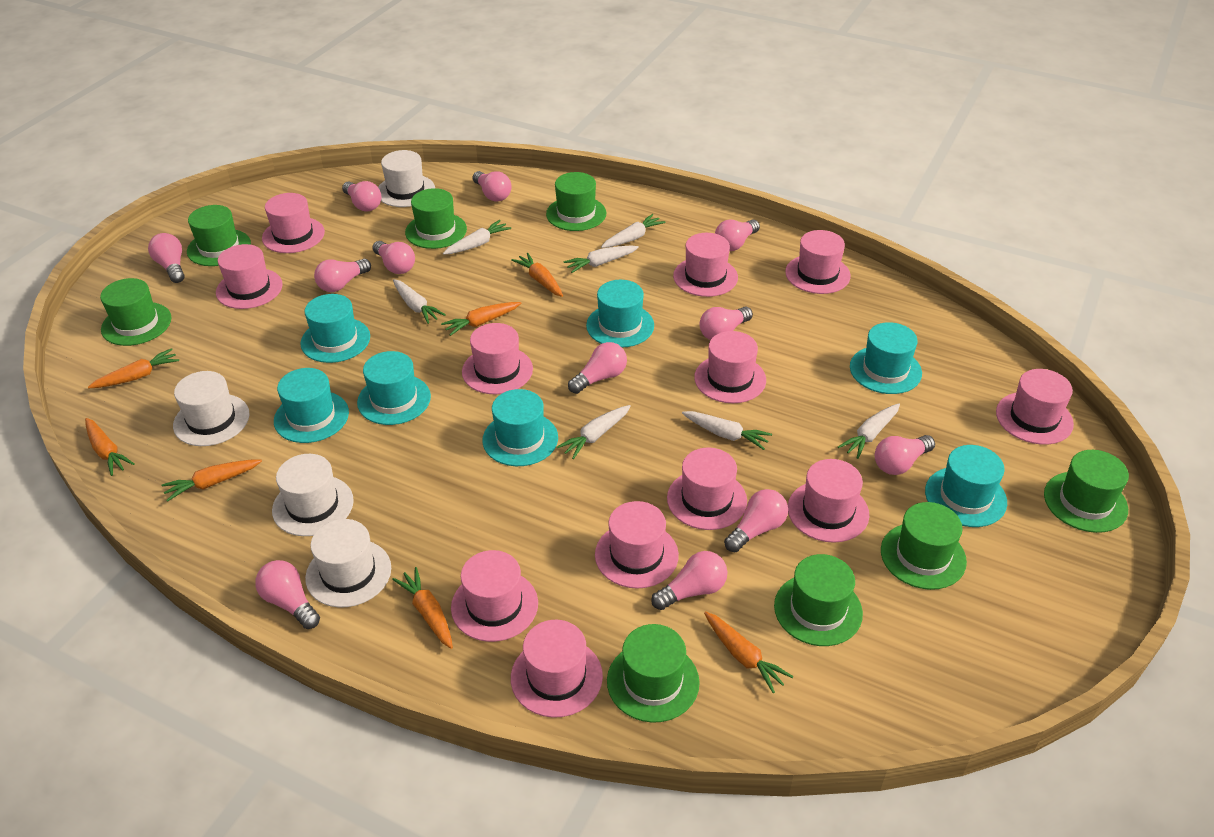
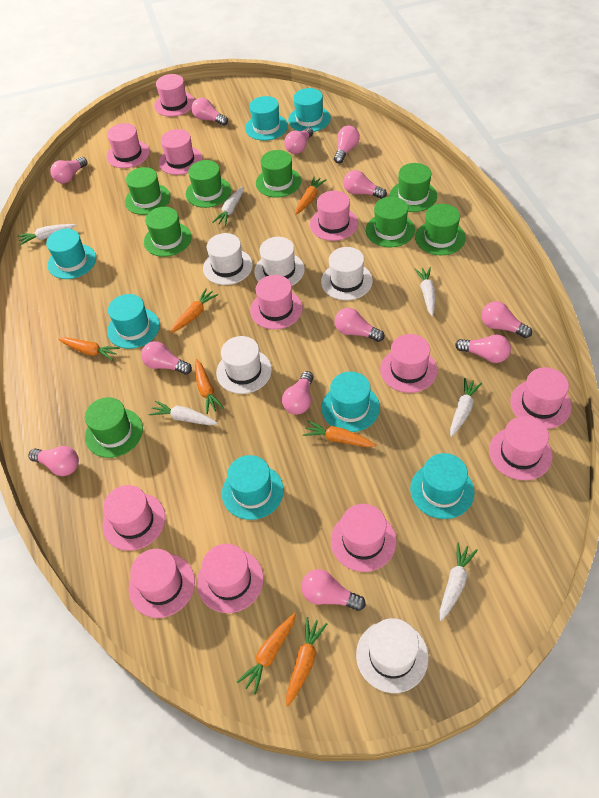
white carrot: 7 -> 6
white hat: 4 -> 5

